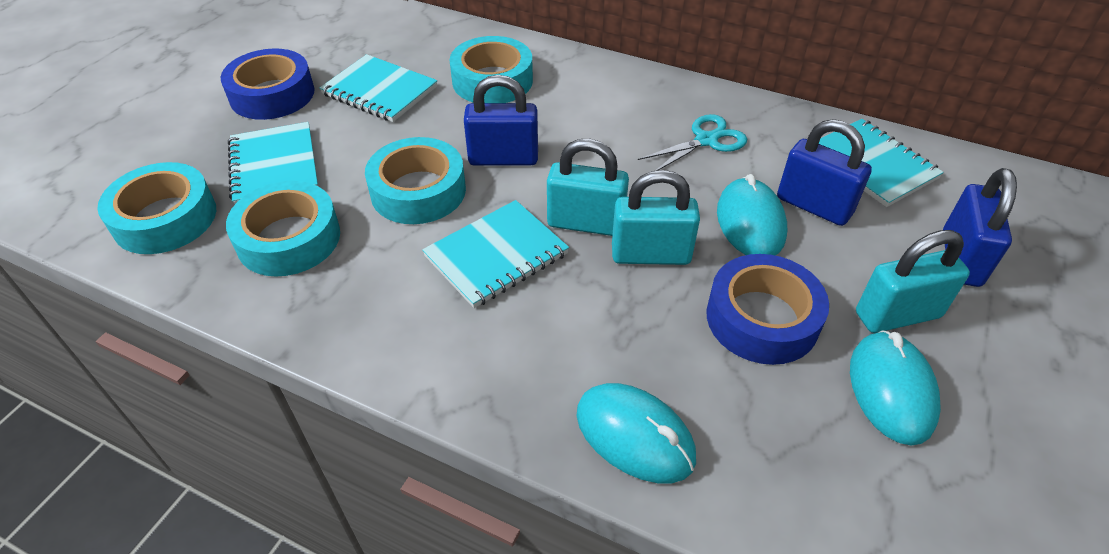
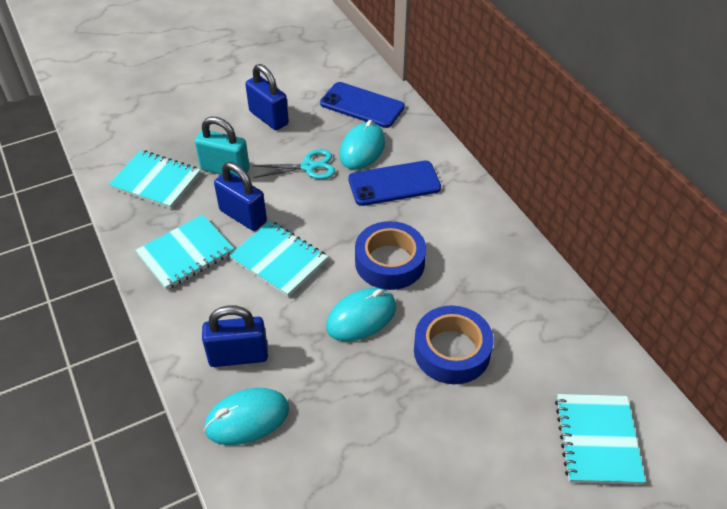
blue phone: 0 -> 2
turquoise padlock: 3 -> 1
turquoise tape: 4 -> 0

